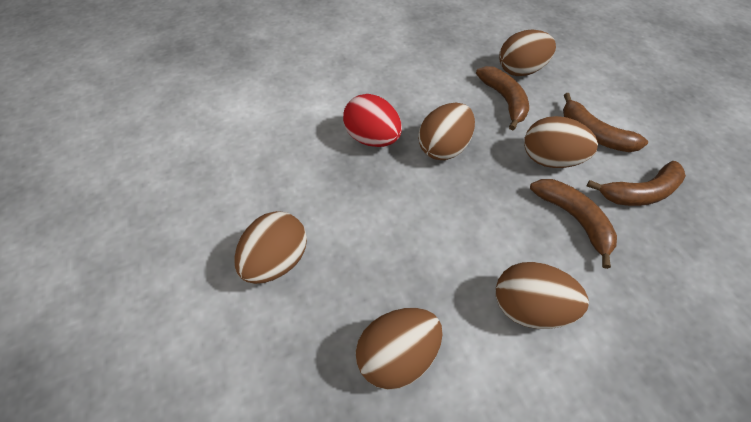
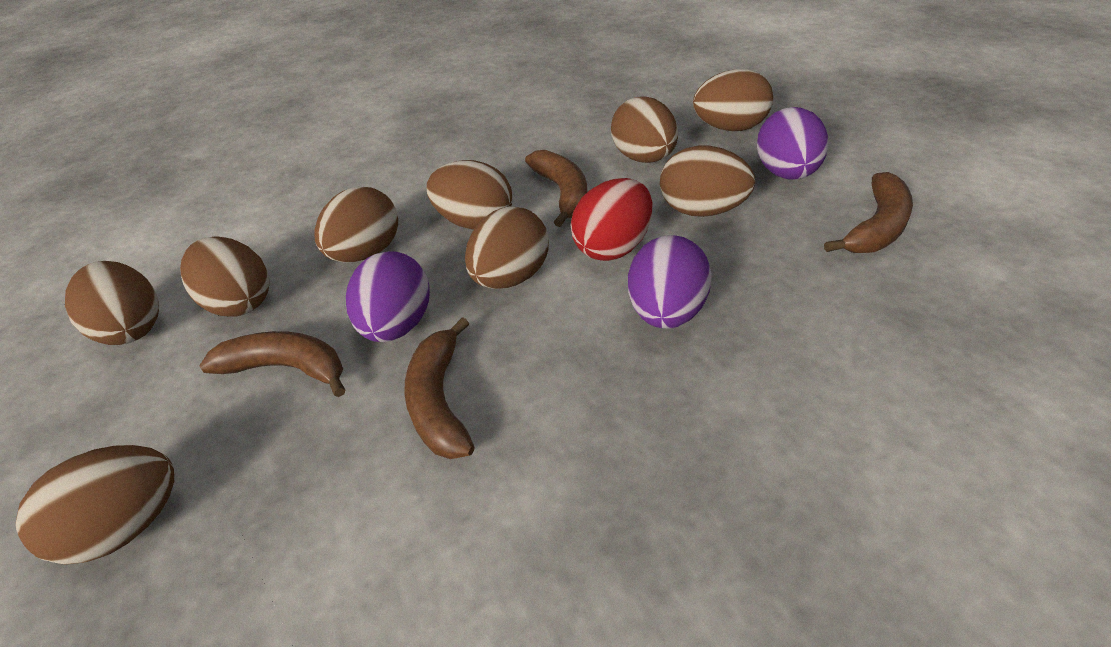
brown egg: 6 -> 9
purple egg: 0 -> 3

